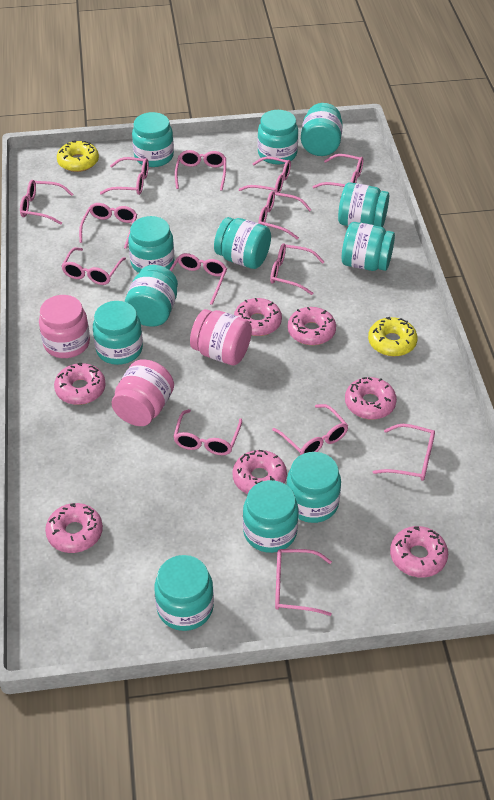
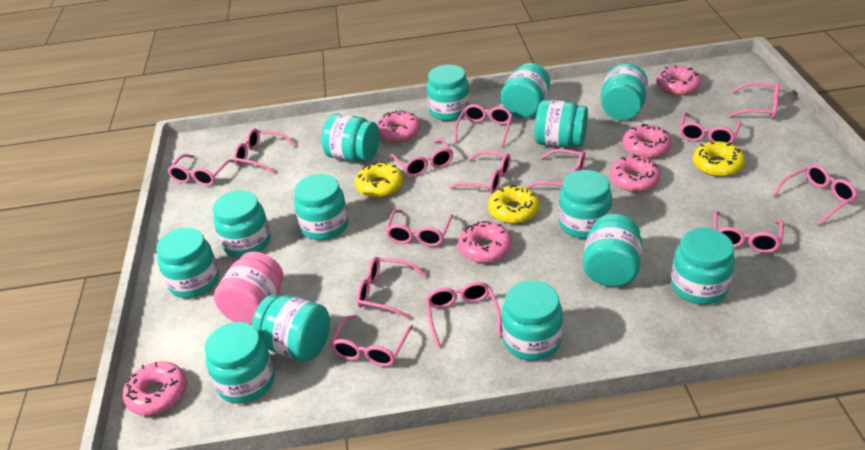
pink donut: 7 -> 6
pink jar: 3 -> 1
turquoise jar: 12 -> 14
yellow donut: 2 -> 3

